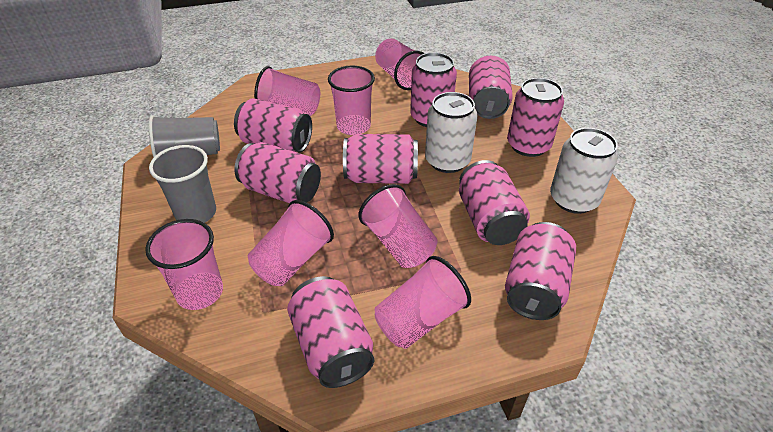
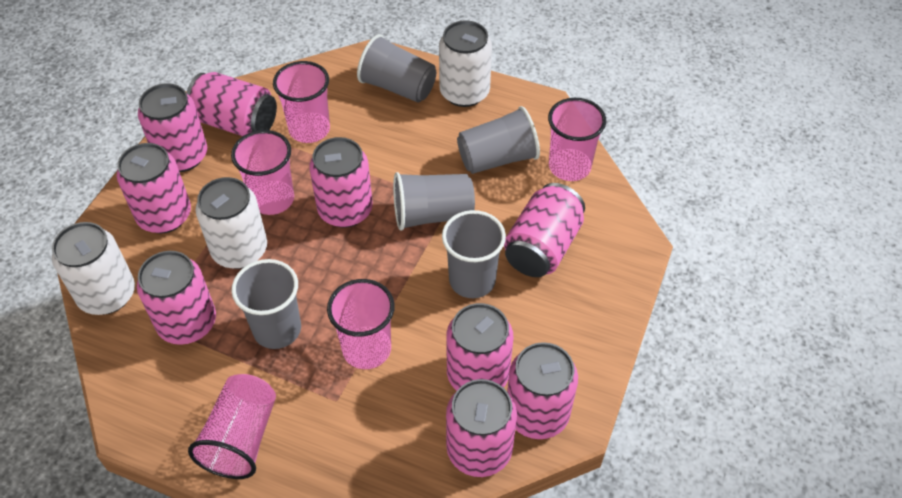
grey cup: 2 -> 5
pink cup: 7 -> 5
white can: 2 -> 3

